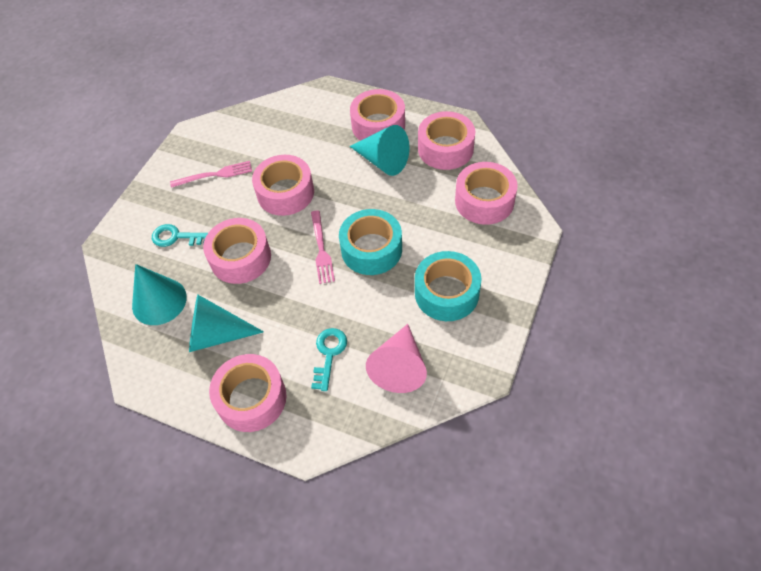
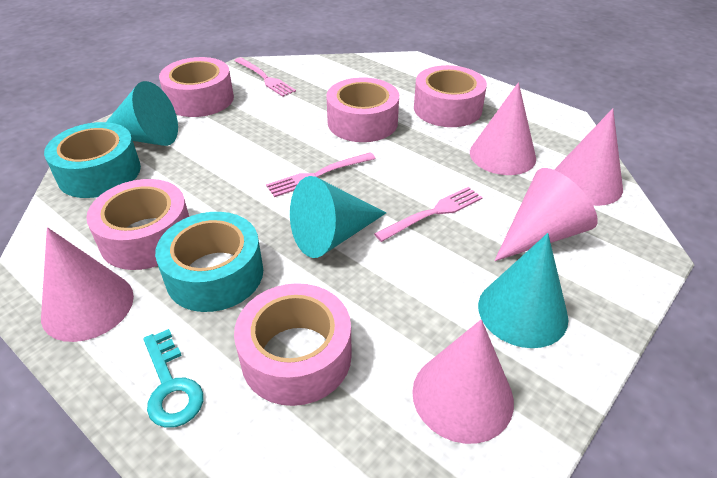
pink cone: 1 -> 5
pink fork: 2 -> 3
pink tape: 6 -> 5
turquoise key: 2 -> 1

